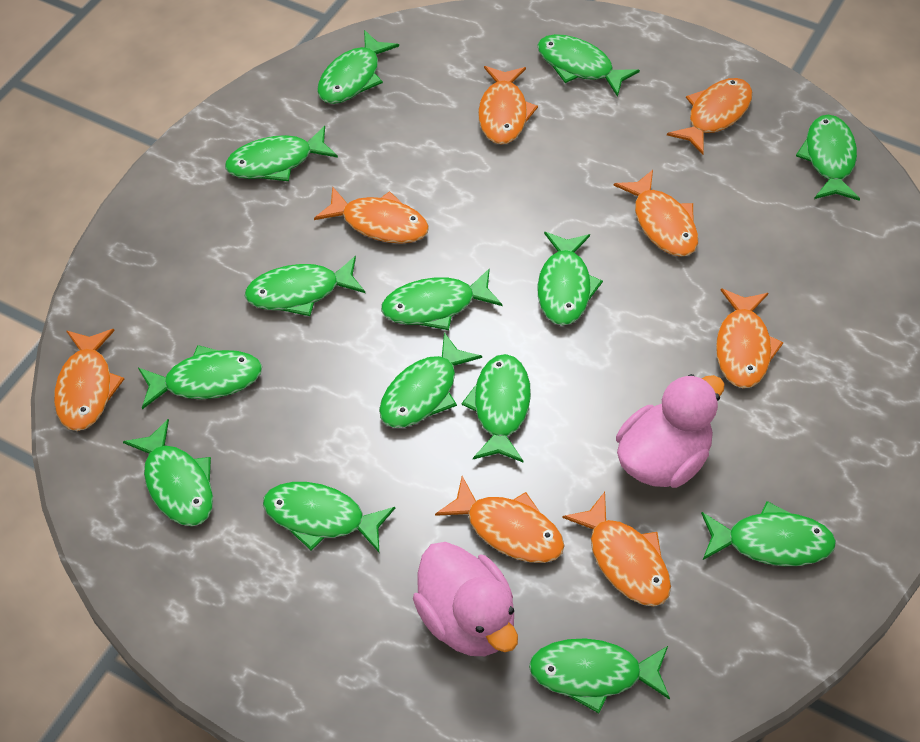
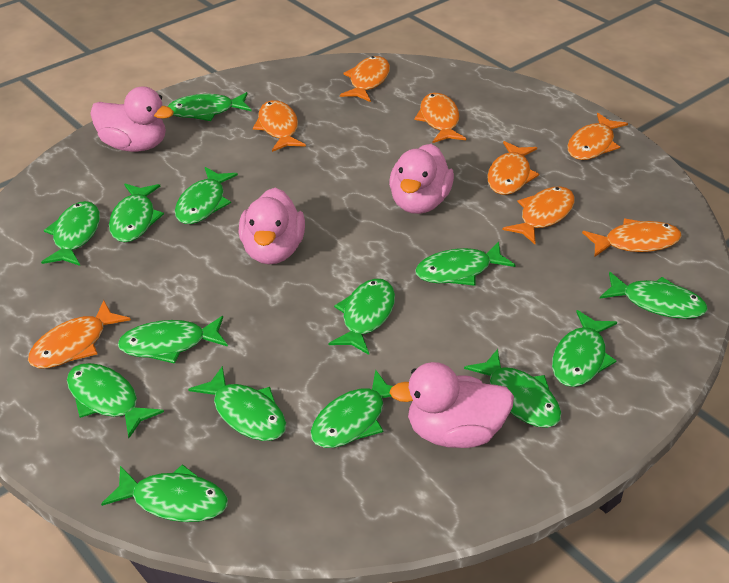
pink duck: 2 -> 4

